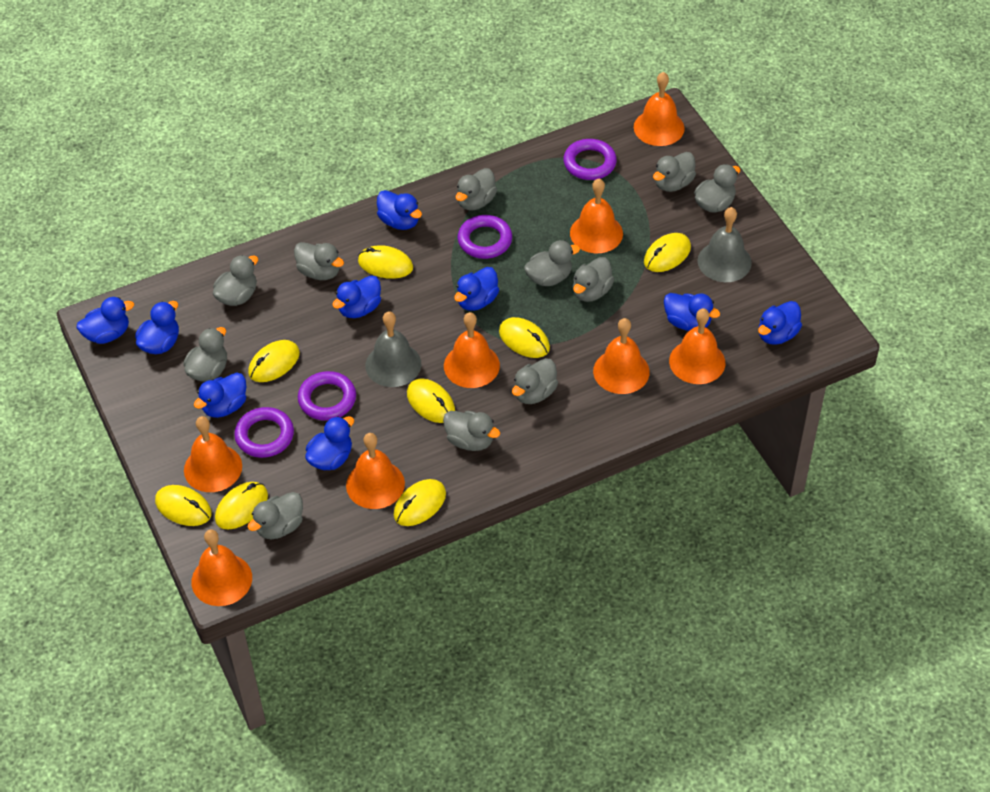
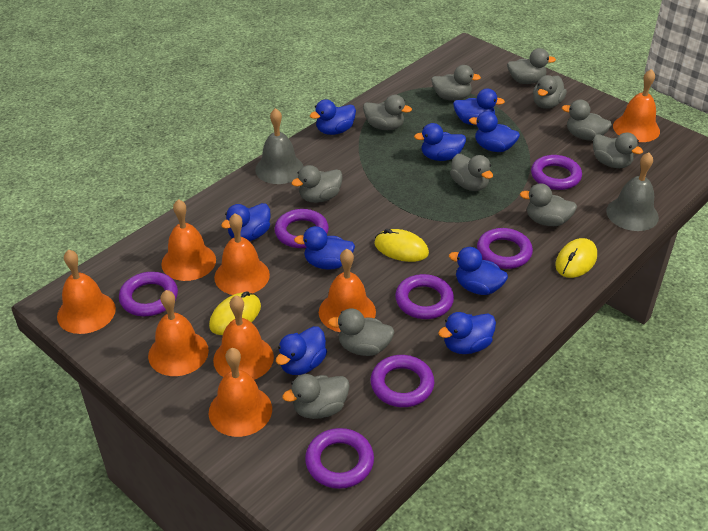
purple ring: 4 -> 7
yellow mouse: 8 -> 3

